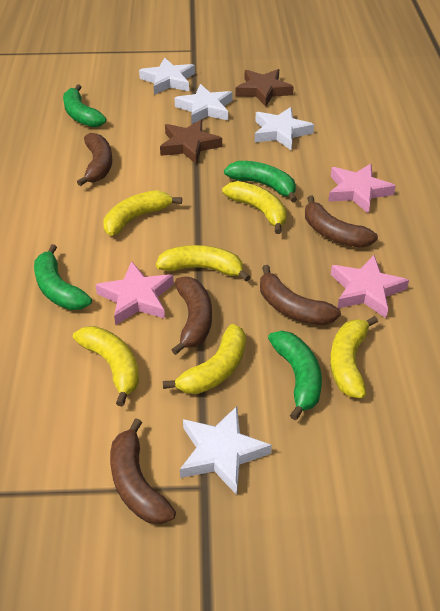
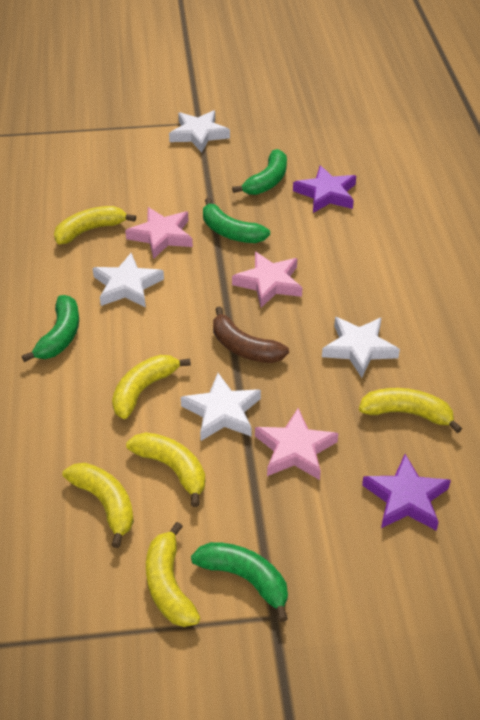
brown banana: 5 -> 1
brown star: 2 -> 0
purple star: 0 -> 2

